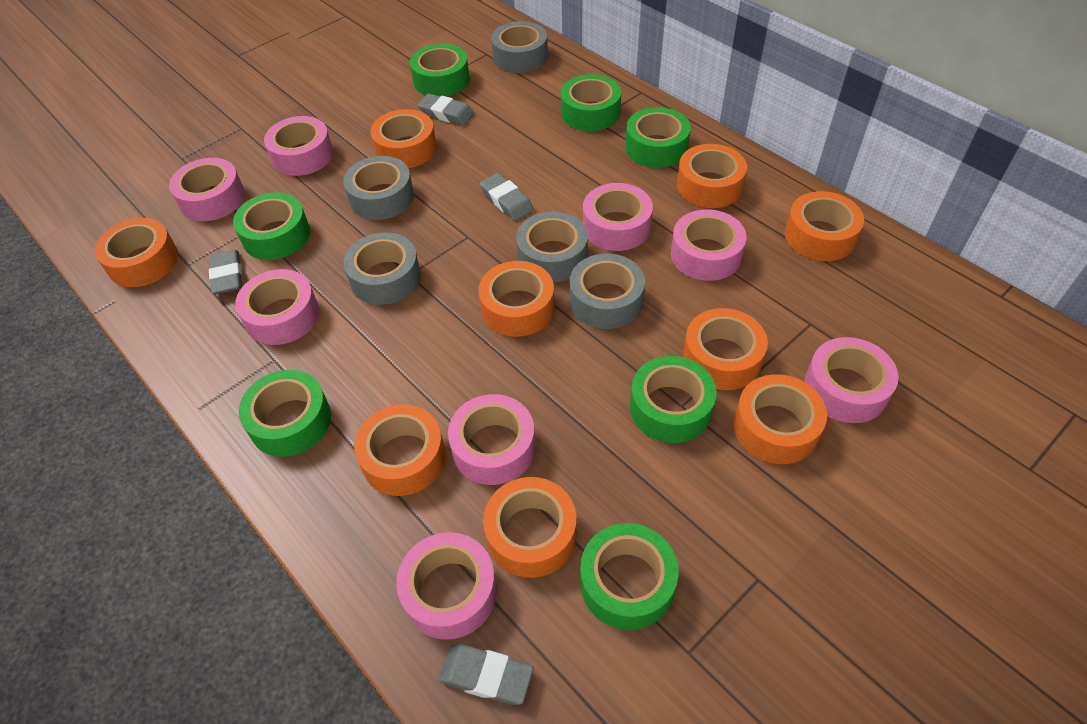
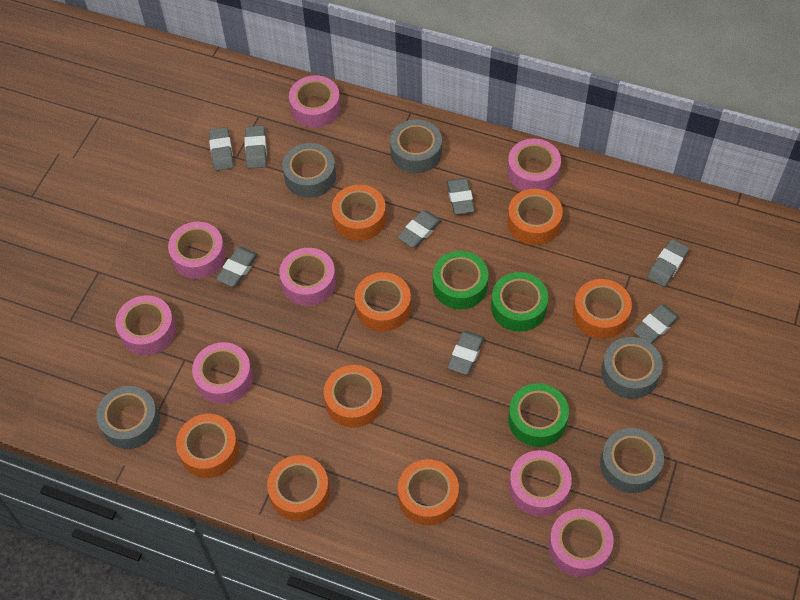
green tape: 7 -> 3
grey eraser: 4 -> 8
orange tape: 9 -> 8

